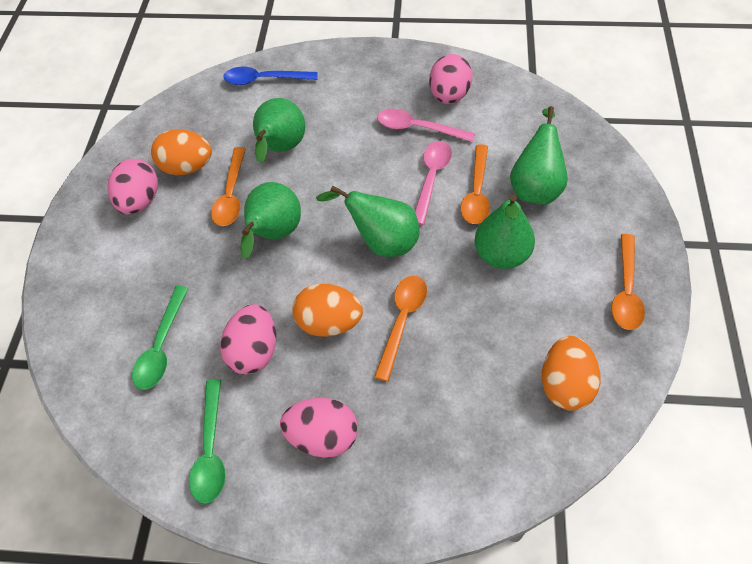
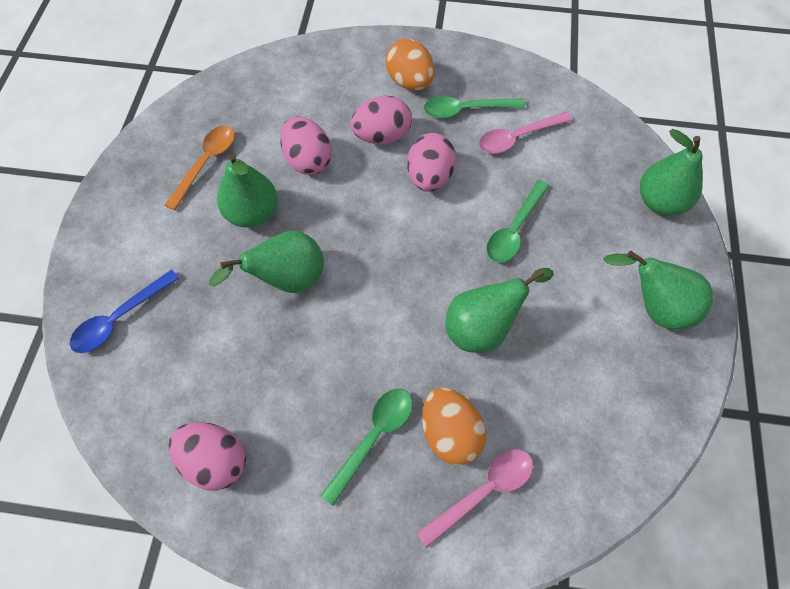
green spoon: 2 -> 3
orange egg: 3 -> 2
orange spoon: 4 -> 1

